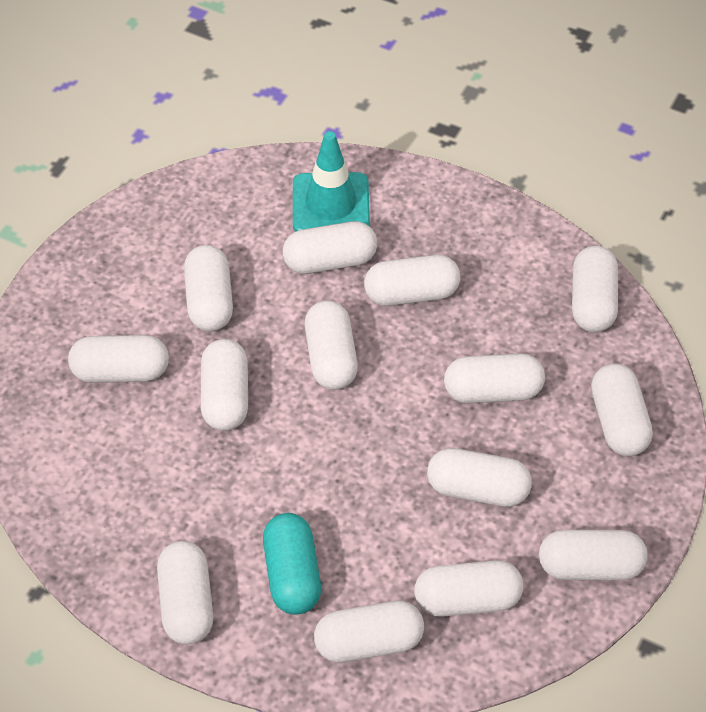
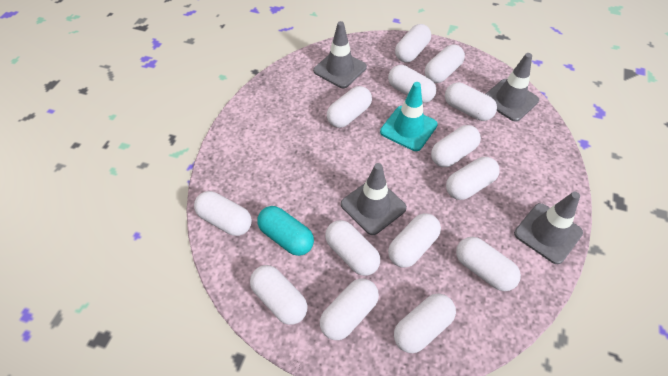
grey traffic cone: 0 -> 4

